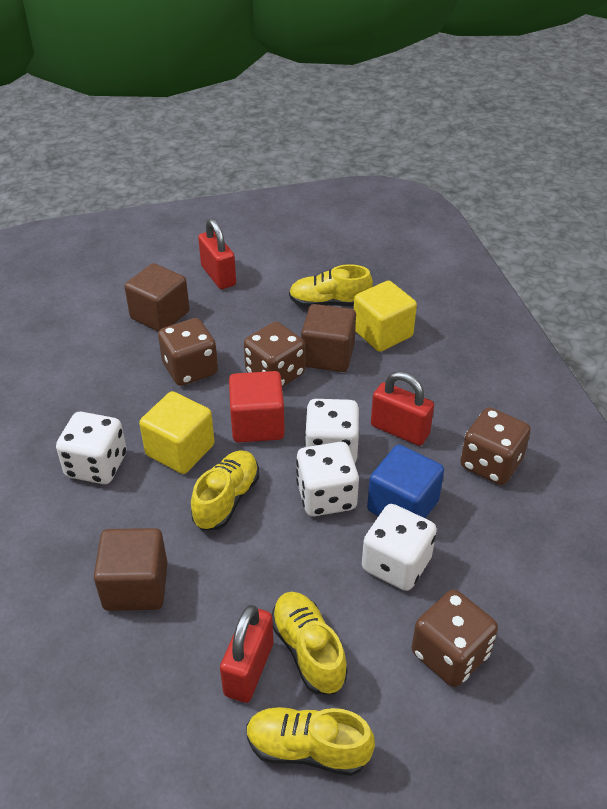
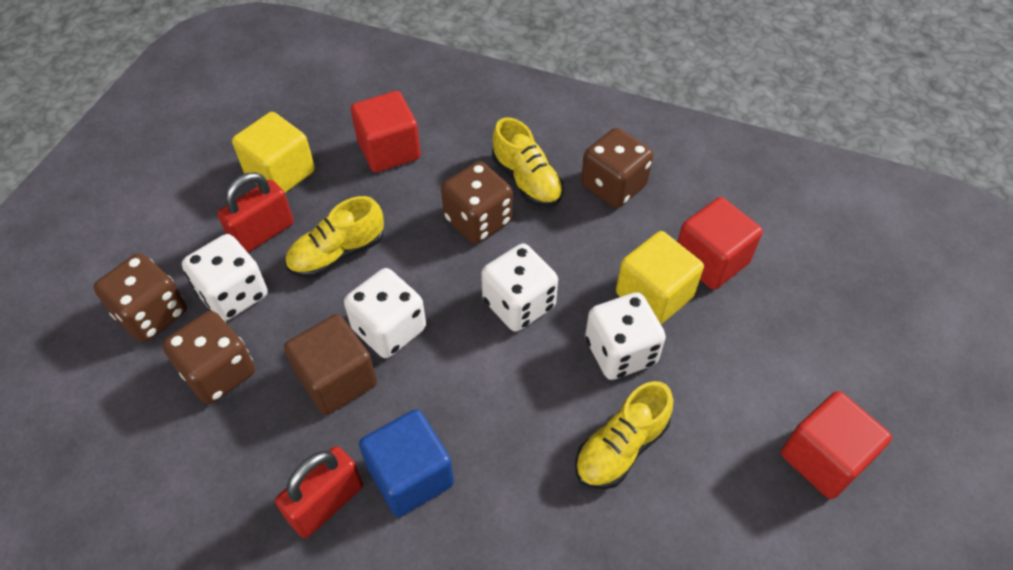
brown cube: 3 -> 1
red cube: 1 -> 3
red padlock: 3 -> 2
yellow shoe: 4 -> 3

